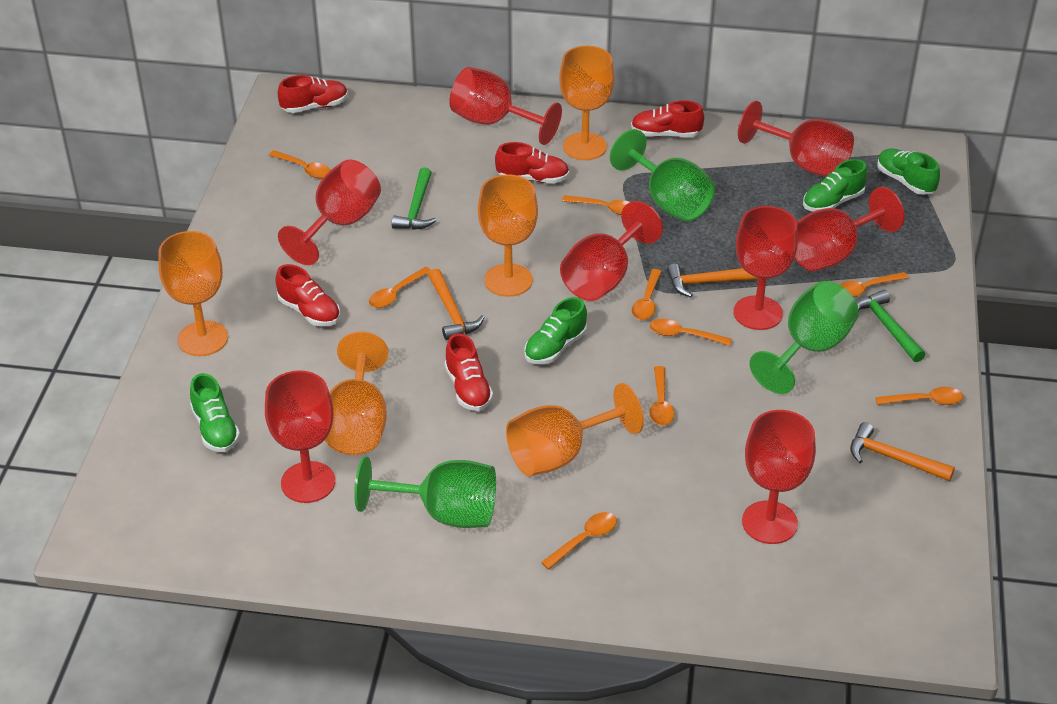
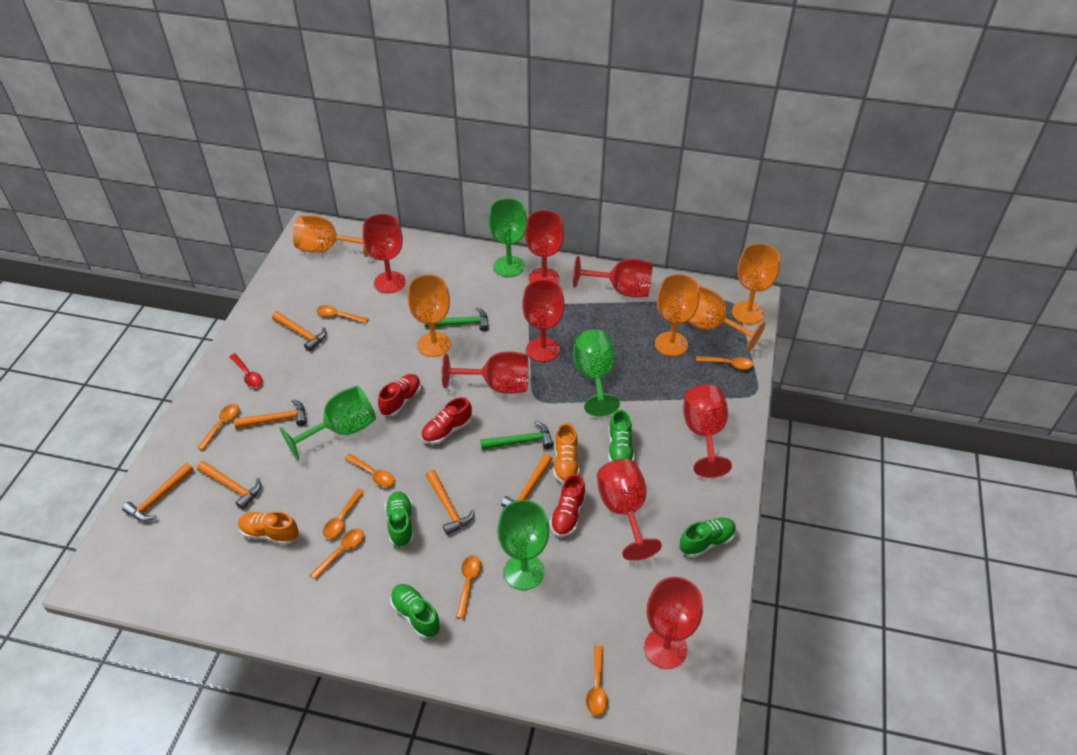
green goblet: 3 -> 4
orange hammer: 3 -> 6
orange shoe: 0 -> 2
orange spoon: 9 -> 8
red shoe: 5 -> 3
red spoon: 0 -> 1

